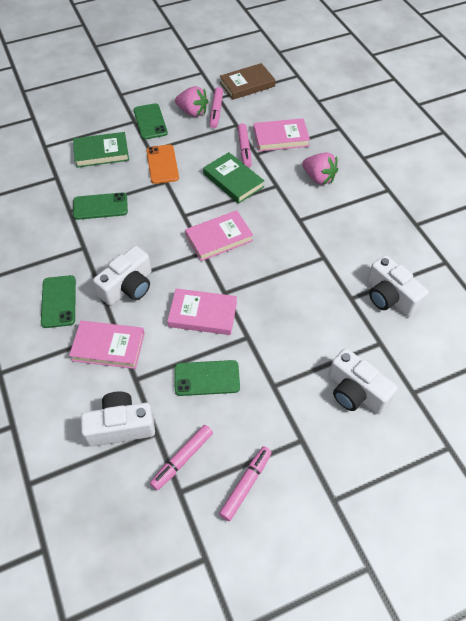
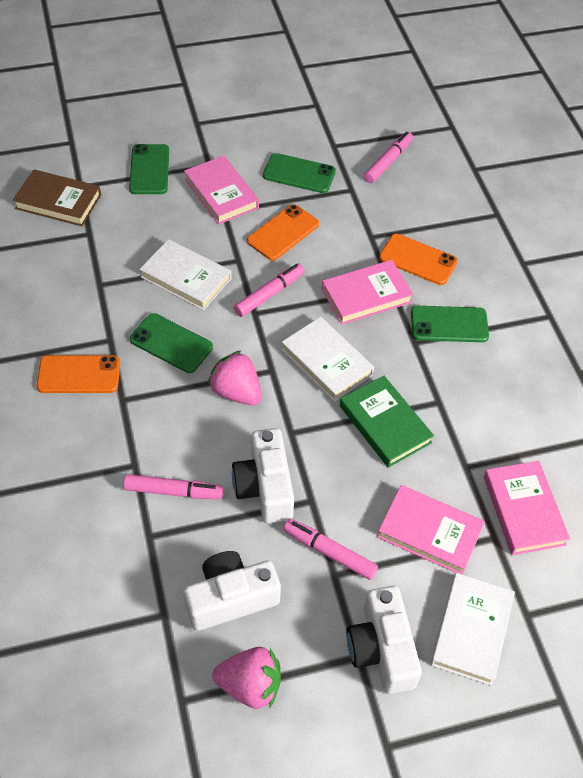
green book: 2 -> 1
orange phone: 1 -> 3
white book: 0 -> 3
white camera: 4 -> 3

